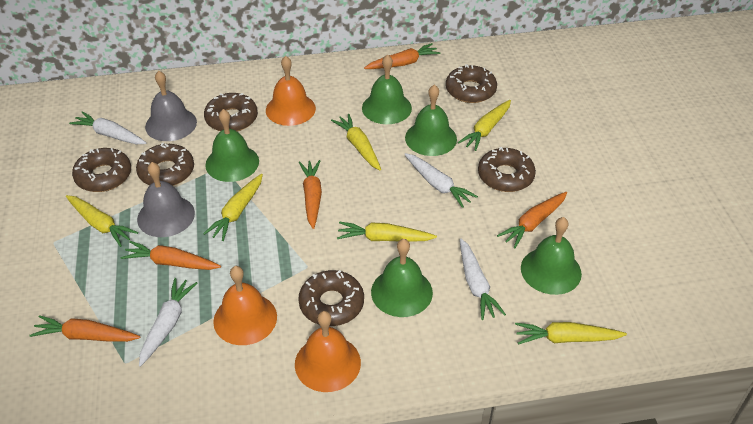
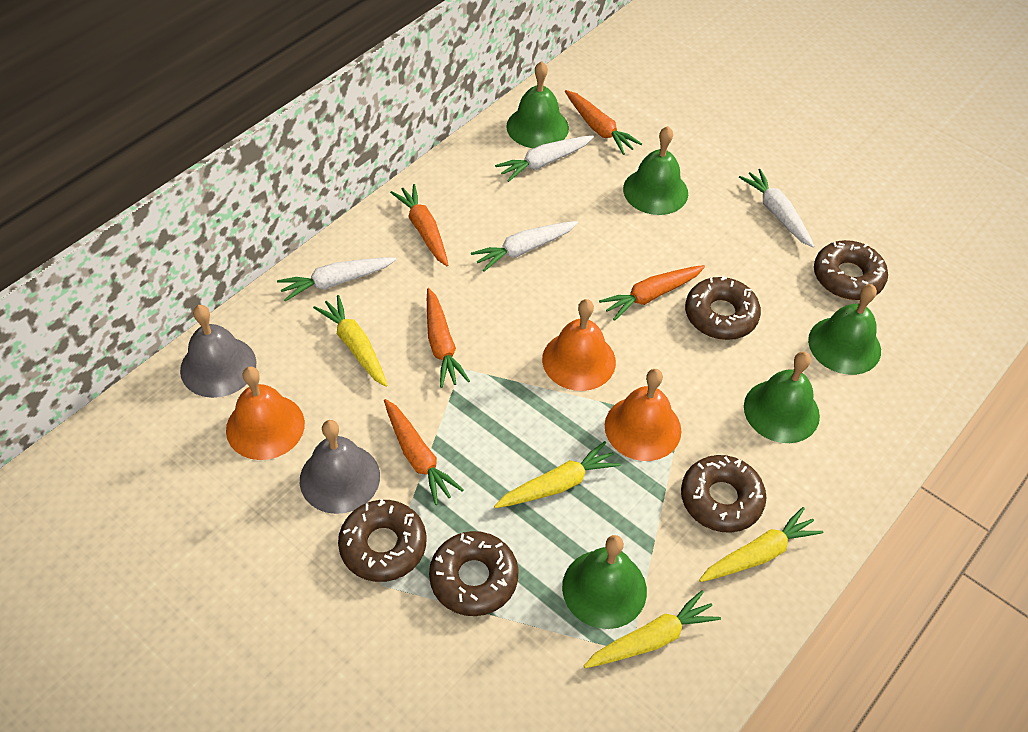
brown donut: 6 -> 5
yellow carrot: 6 -> 4

